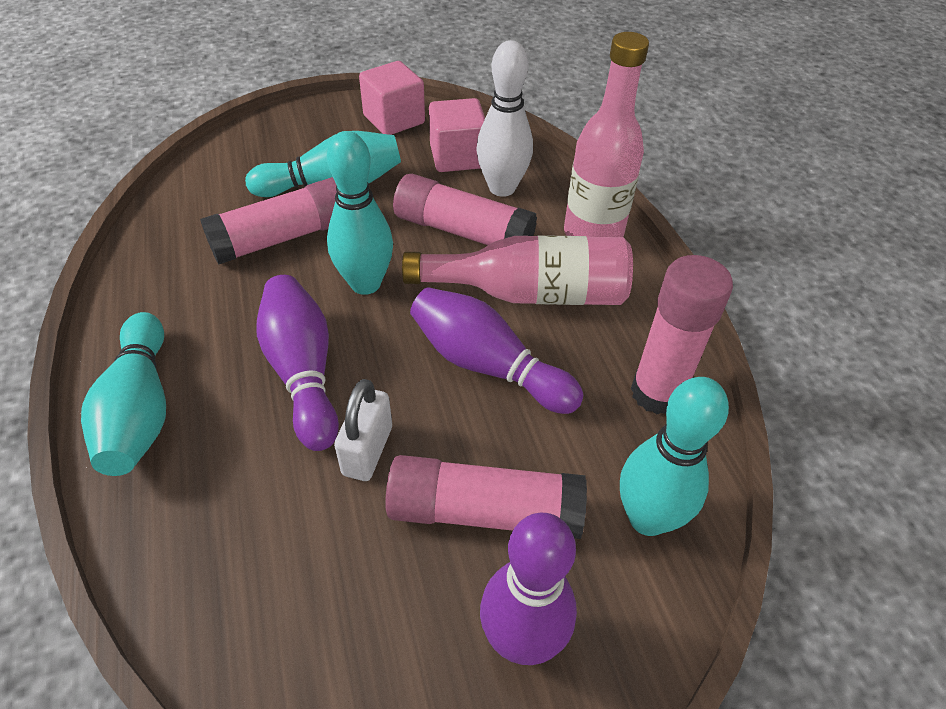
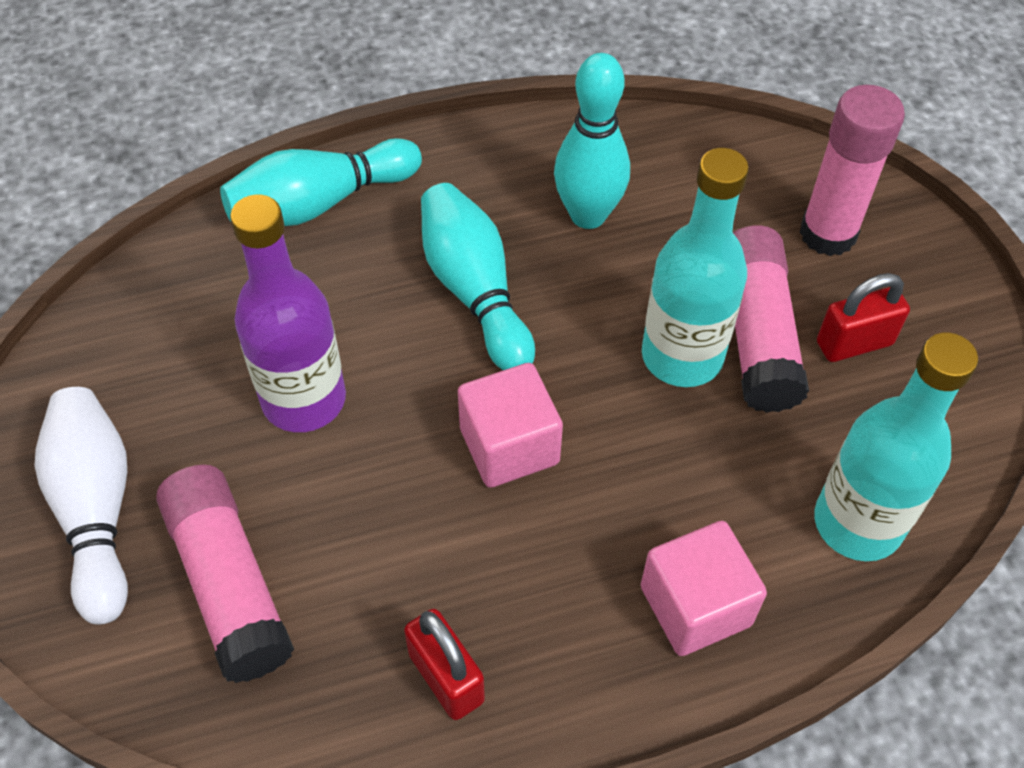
pink bottle: 2 -> 0
pink glue stick: 4 -> 3
purple bottle: 0 -> 1
purple bowling pin: 3 -> 0
red padlock: 0 -> 2
turquoise bottle: 0 -> 2
turquoise bowling pin: 4 -> 3
white padlock: 1 -> 0

